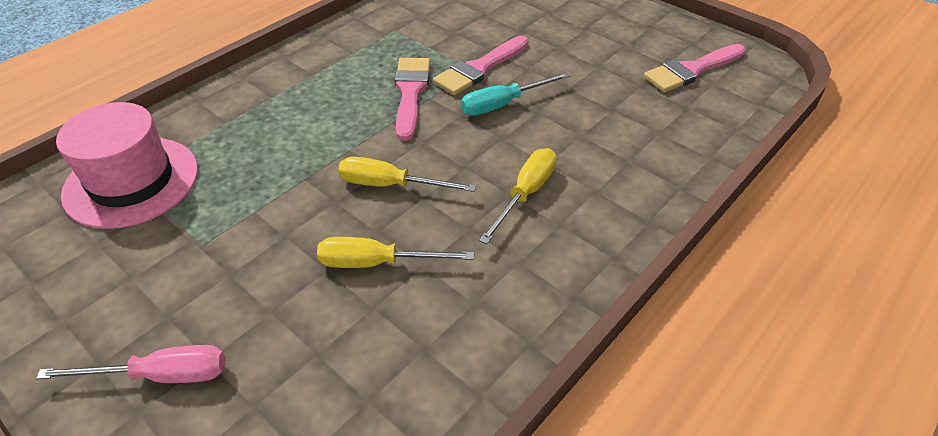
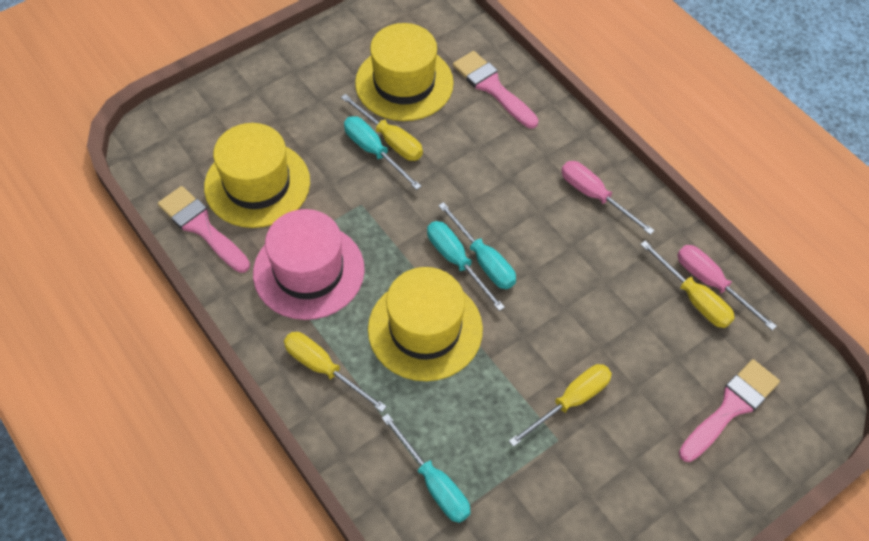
pink screwdriver: 1 -> 2
turquoise screwdriver: 1 -> 4
yellow hat: 0 -> 3
yellow screwdriver: 3 -> 4

